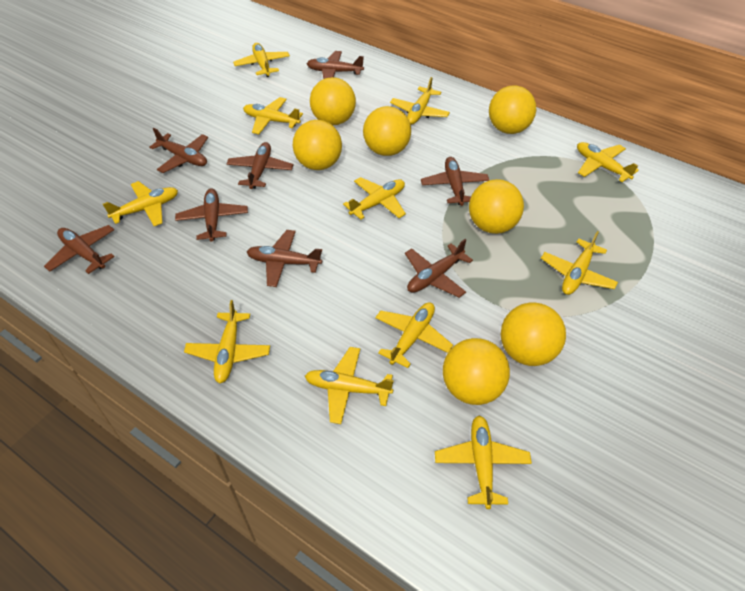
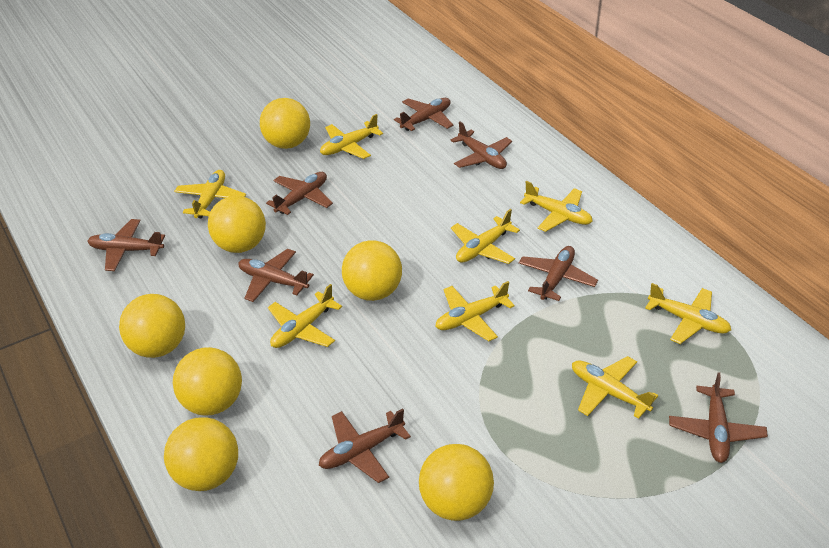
yellow plane: 11 -> 8

